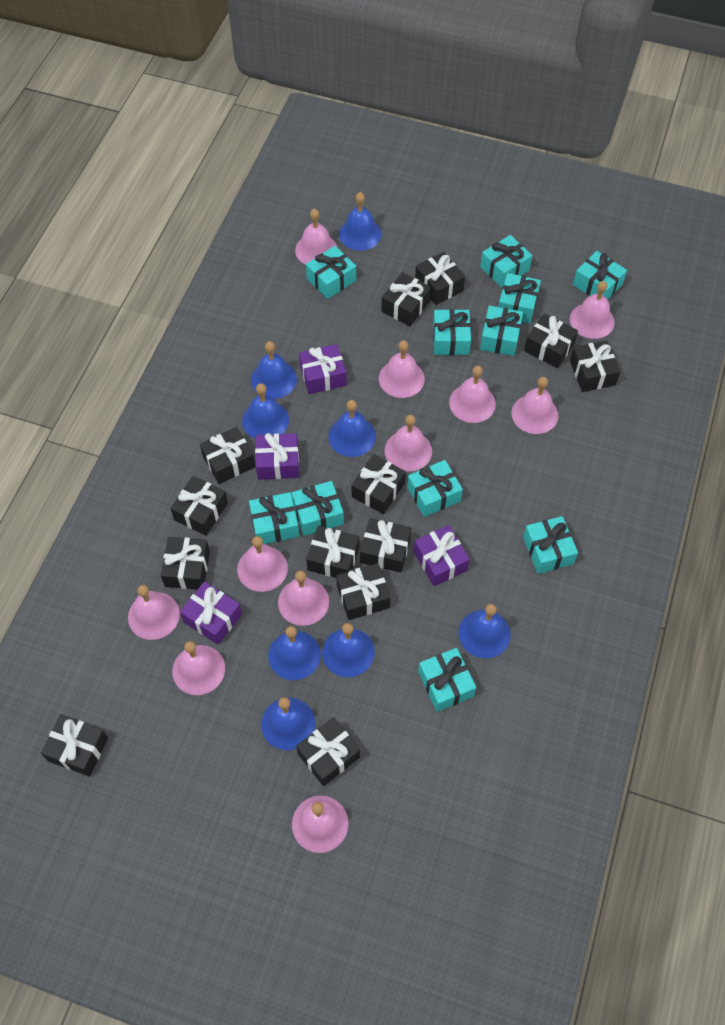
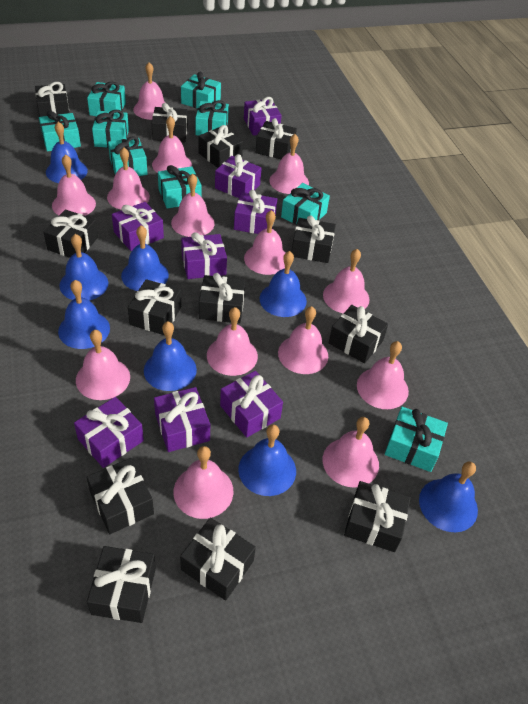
pink bell: 11 -> 14
purple gift: 4 -> 8
turquoise gift: 11 -> 9

